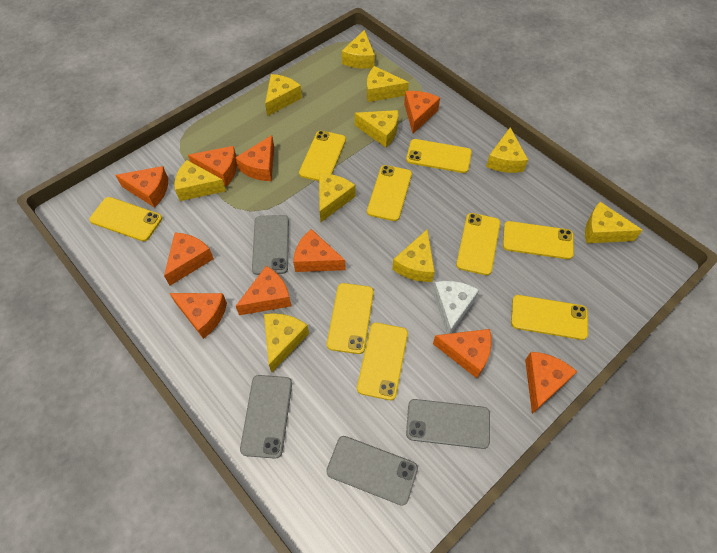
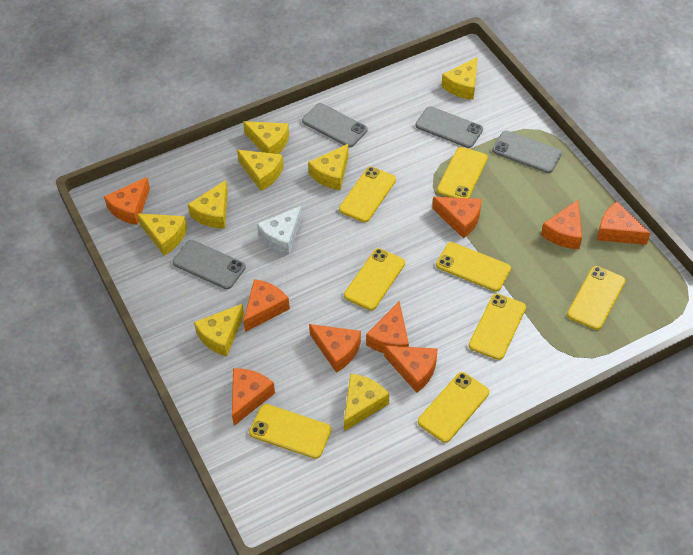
orange cheese: 10 -> 9
yellow cheese: 10 -> 8
yellow phone: 9 -> 8

